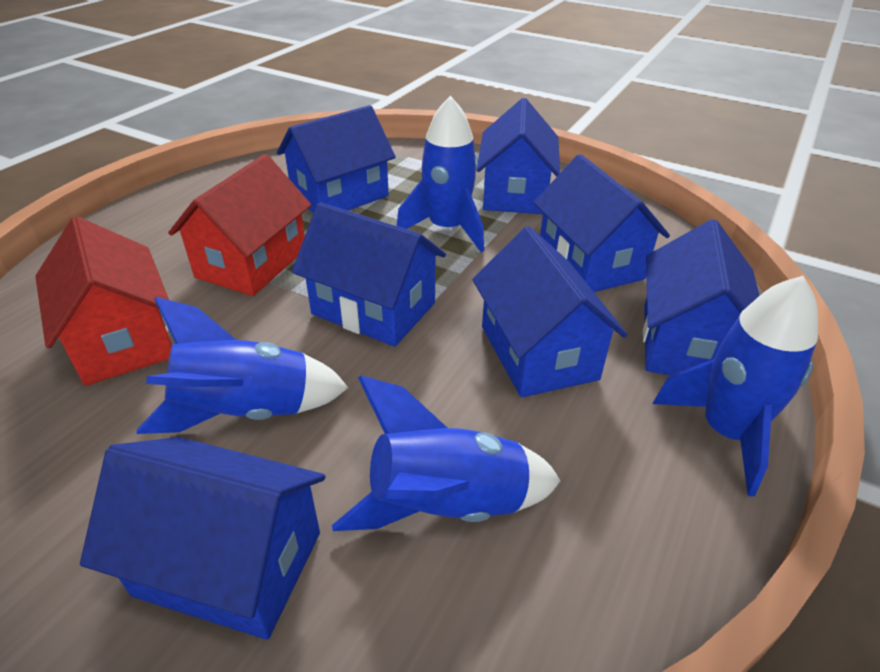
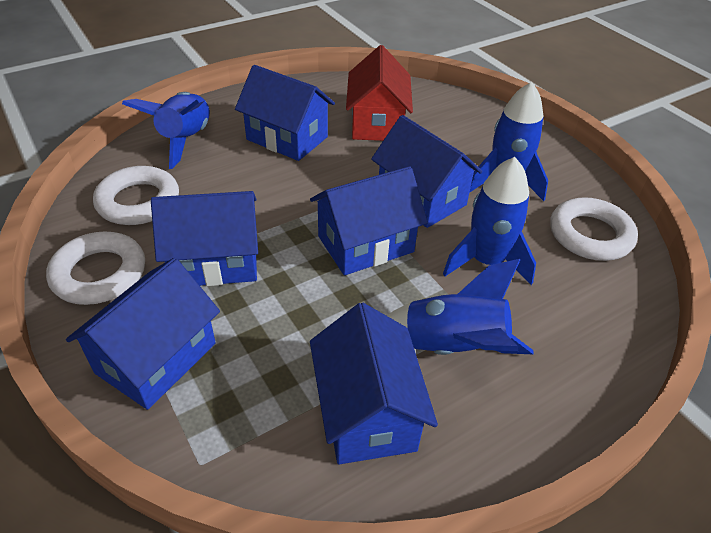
blue house: 7 -> 6
red house: 2 -> 1
white ring: 0 -> 3

